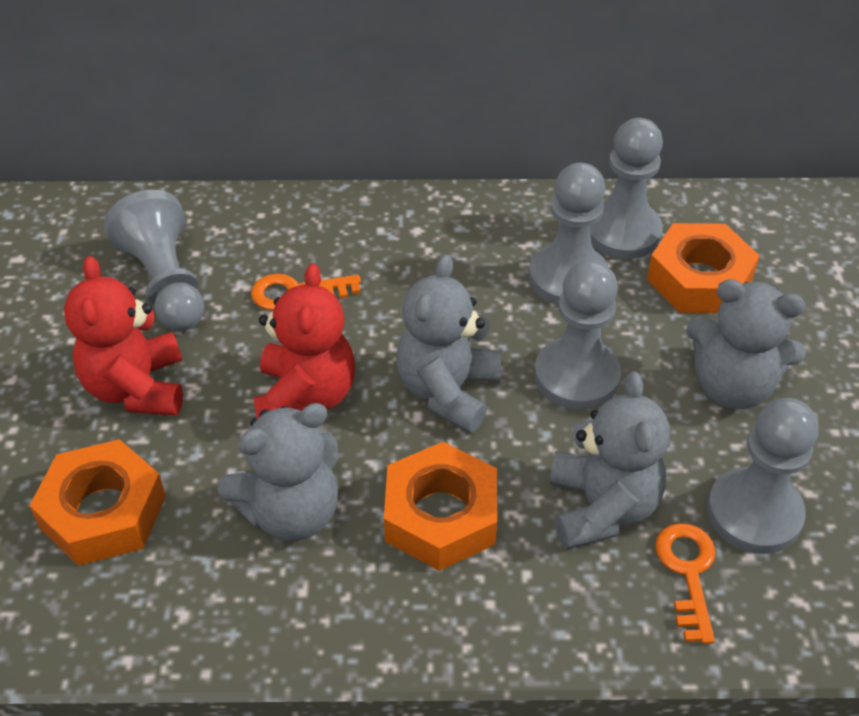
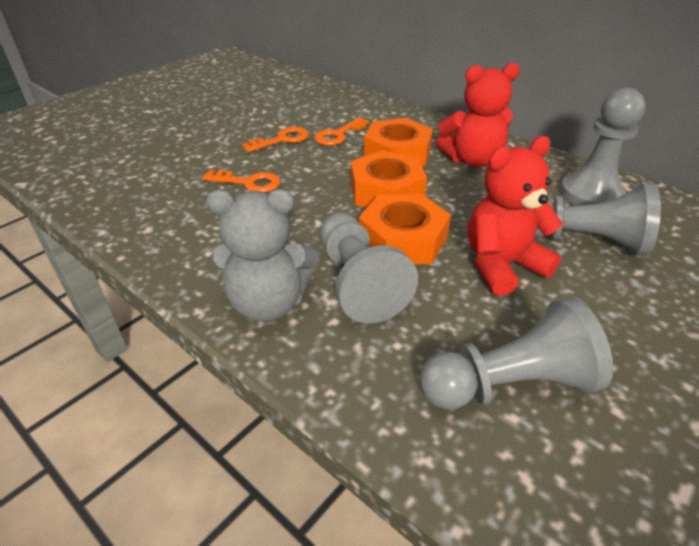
grey pawn: 5 -> 4
grey teddy bear: 4 -> 1
orange key: 2 -> 3

